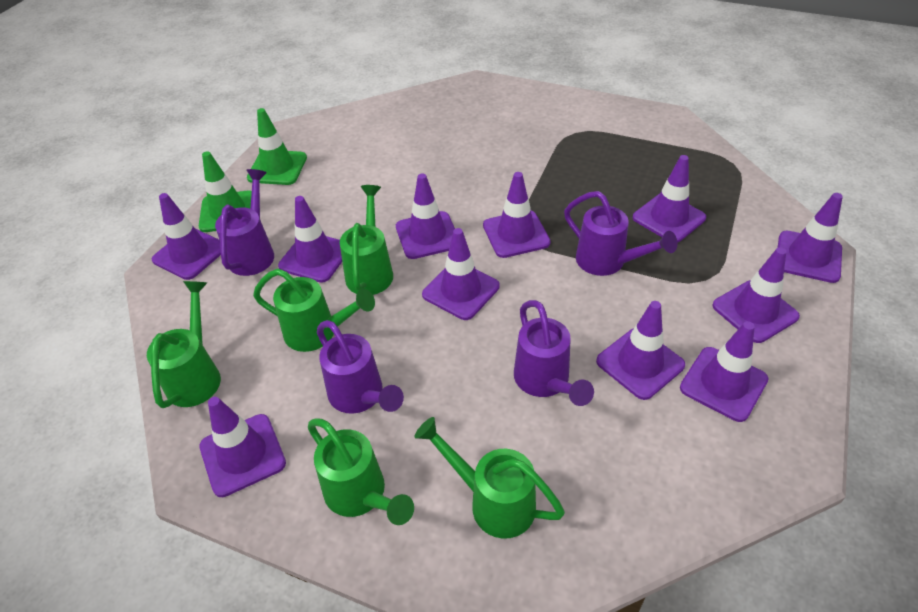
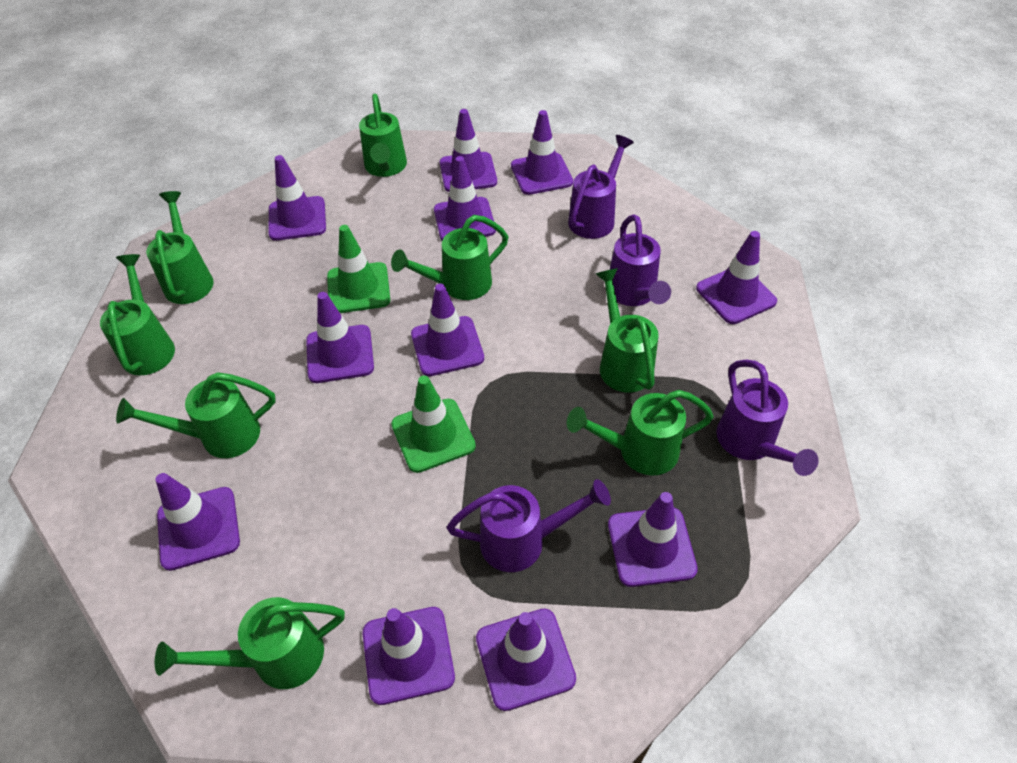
green watering can: 5 -> 8

